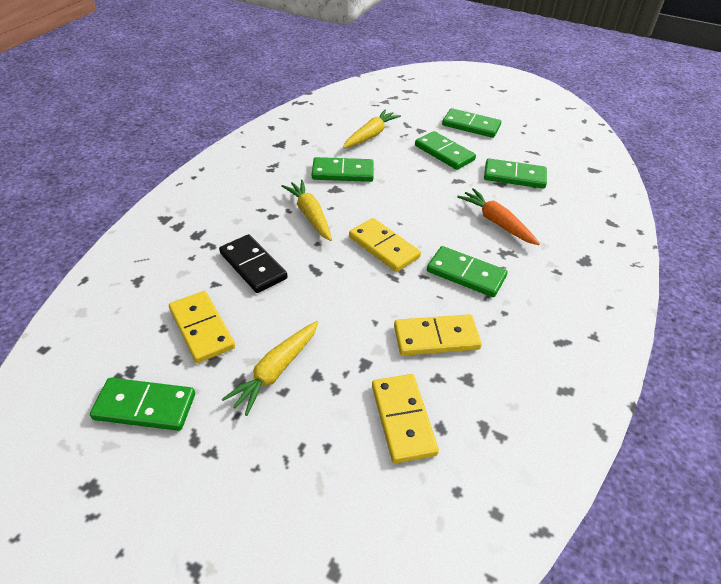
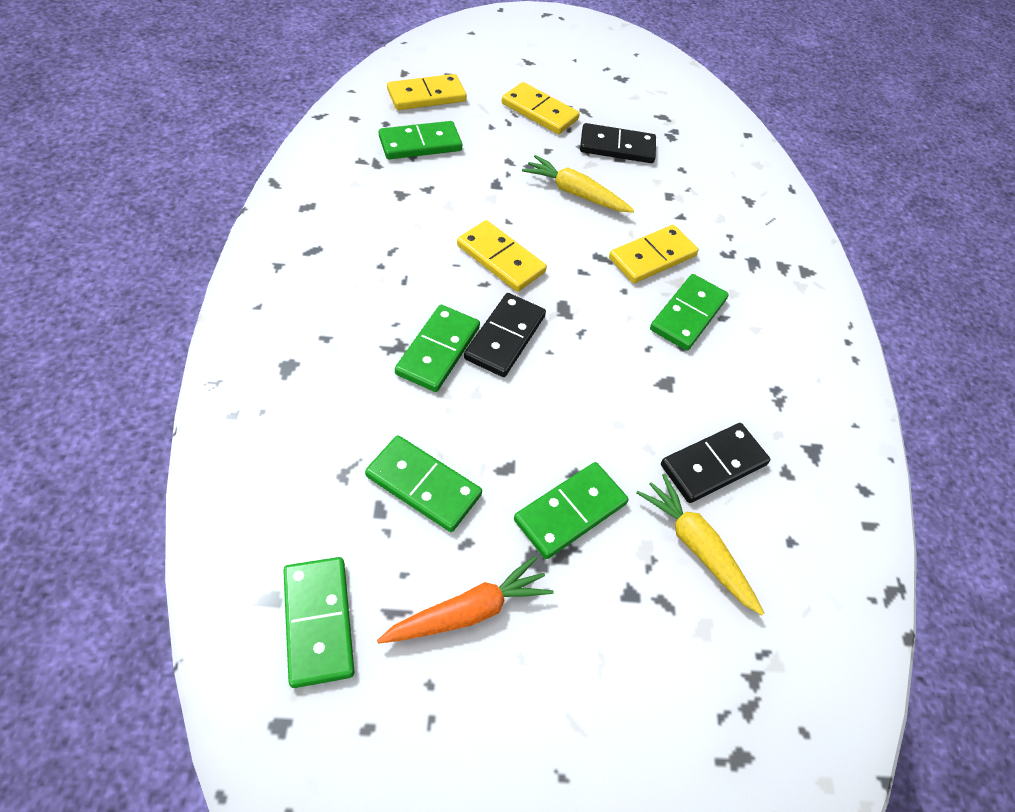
black domino: 1 -> 3
yellow carrot: 3 -> 2

